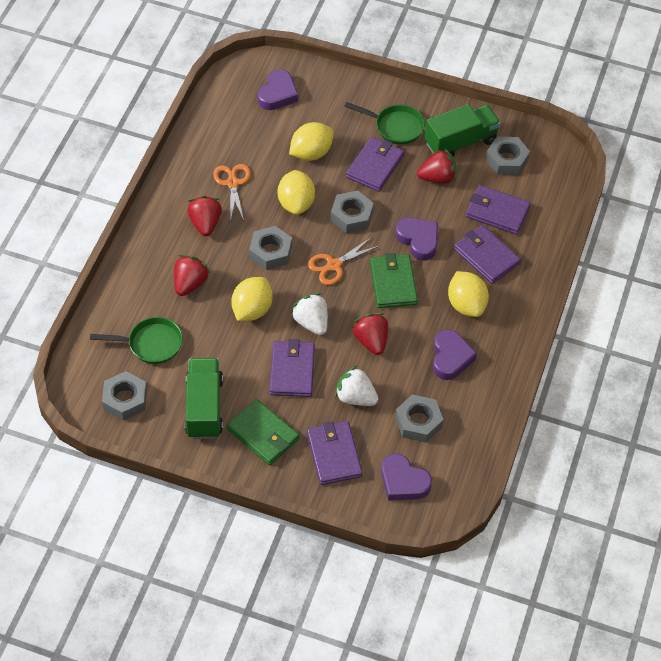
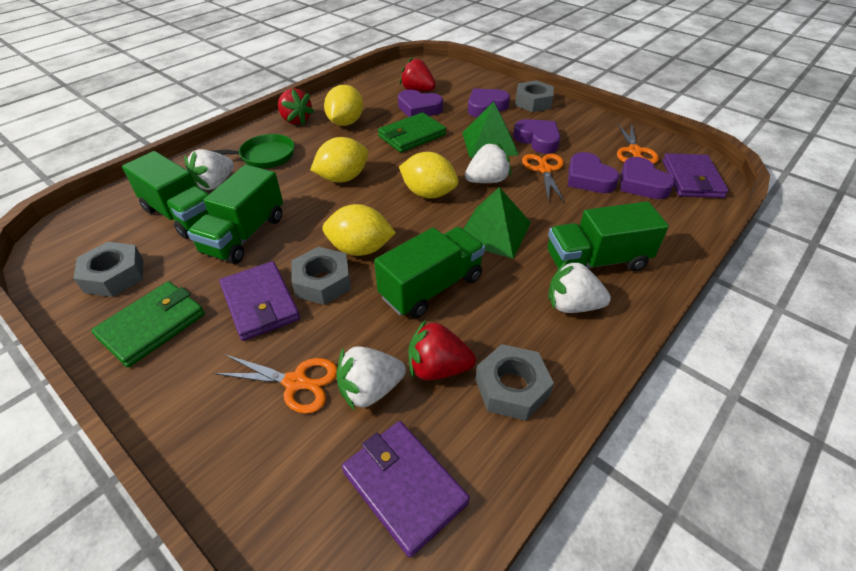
green pan: 2 -> 1
green pyramid: 0 -> 2
green truck: 2 -> 4
grey nut: 5 -> 4
orange scissors: 2 -> 3
purple heart: 4 -> 5
purple wallet: 5 -> 3
red strawberry: 4 -> 3
white strawberry: 2 -> 4

